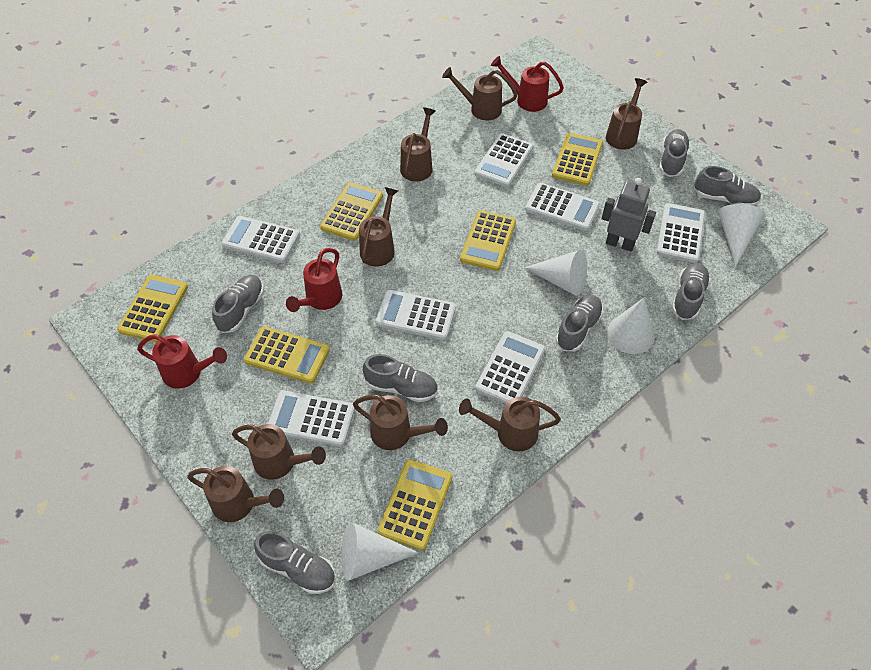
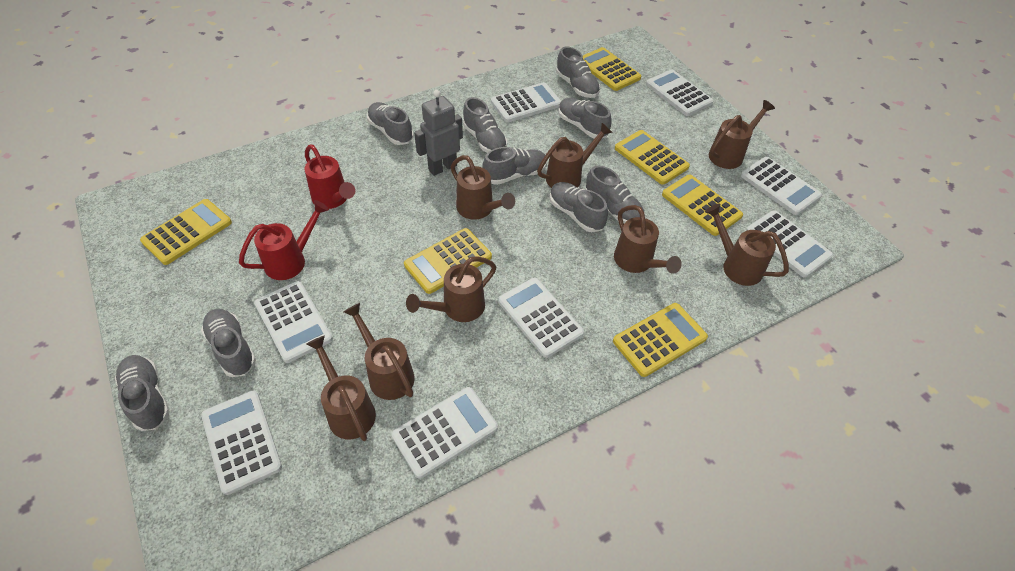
grey shoe: 7 -> 9
red watering can: 3 -> 2
white calculator: 7 -> 8
white cone: 4 -> 0

